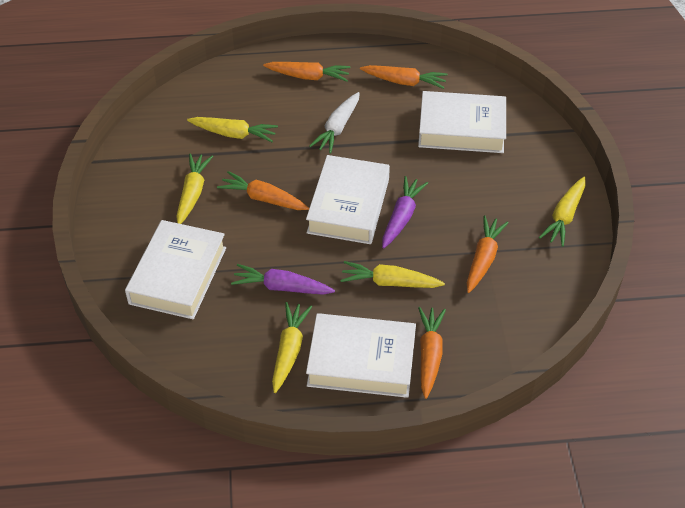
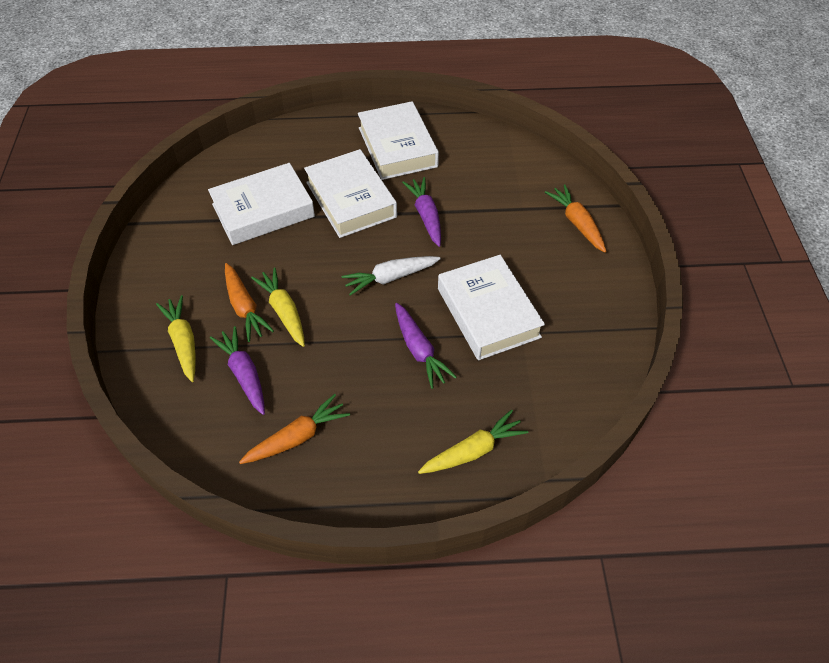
orange carrot: 5 -> 3
purple carrot: 2 -> 3
yellow carrot: 5 -> 3

